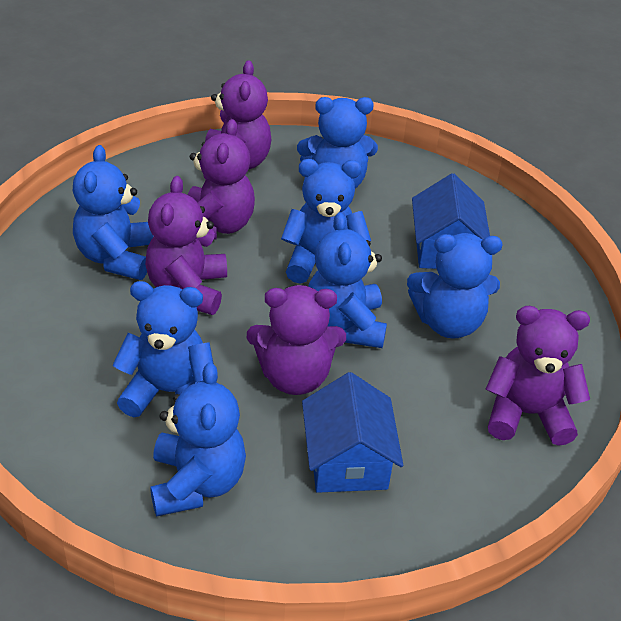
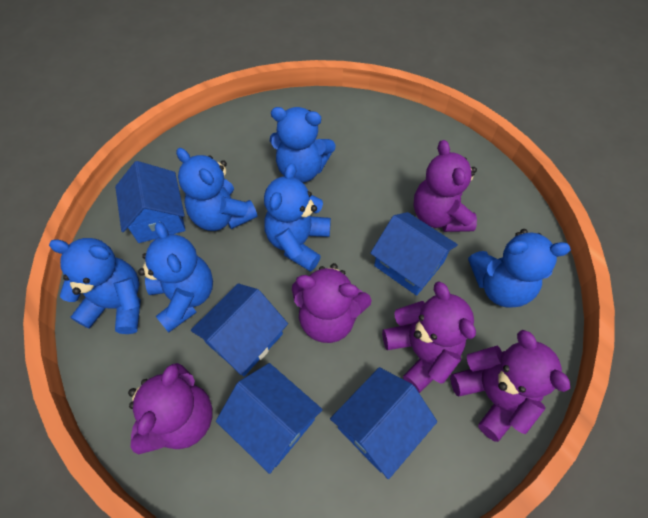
blue house: 2 -> 5
blue teddy bear: 7 -> 6

